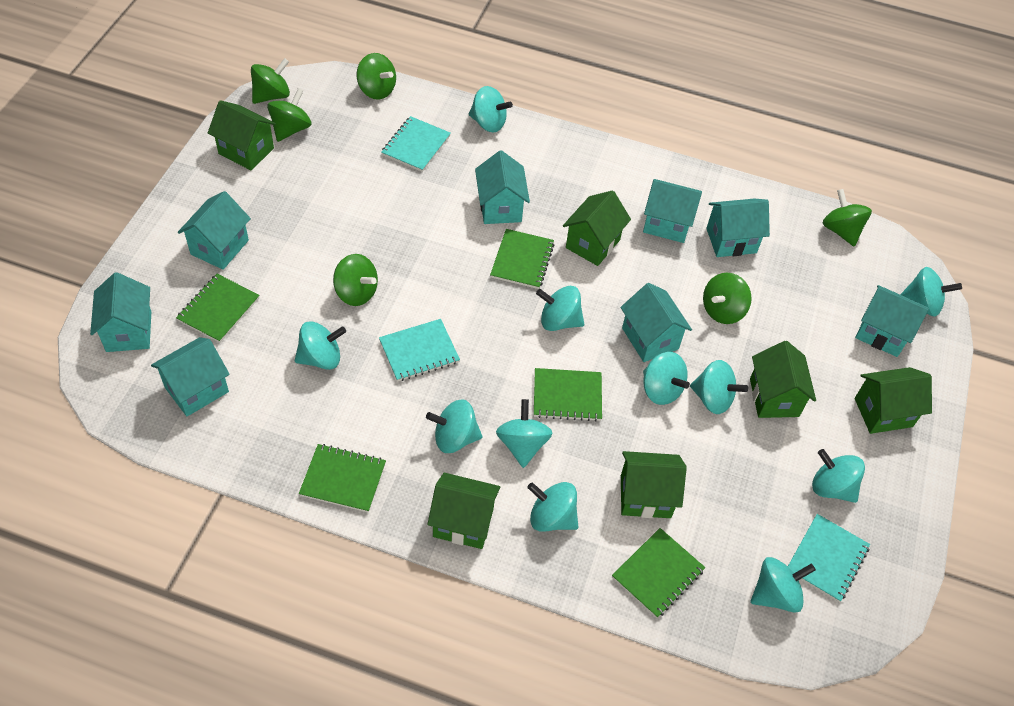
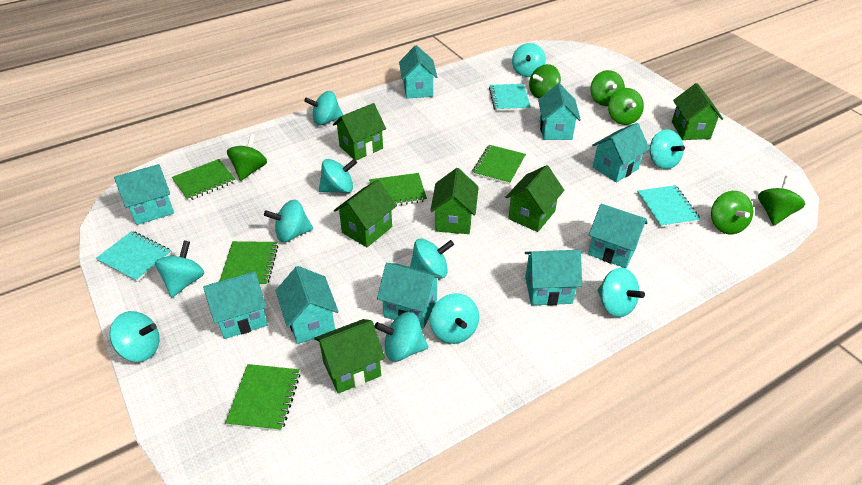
turquoise house: 8 -> 9

